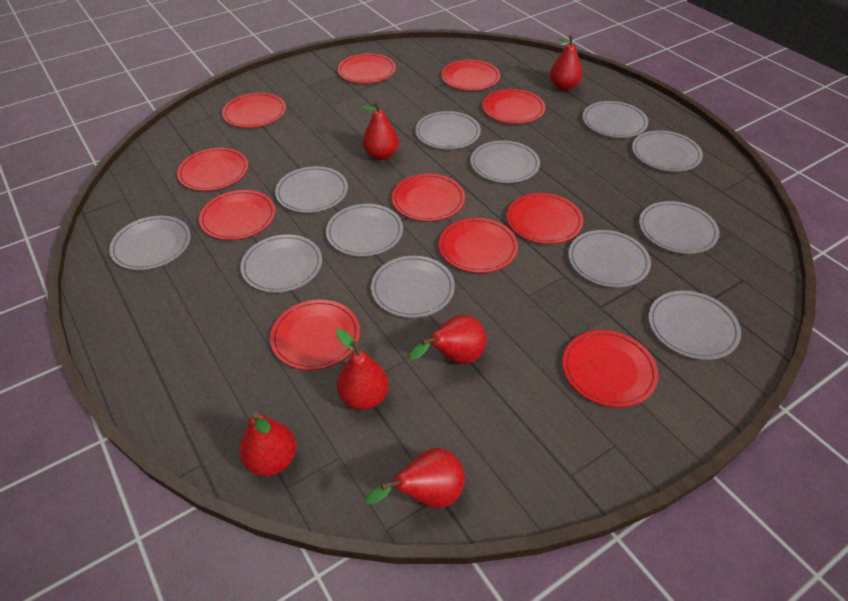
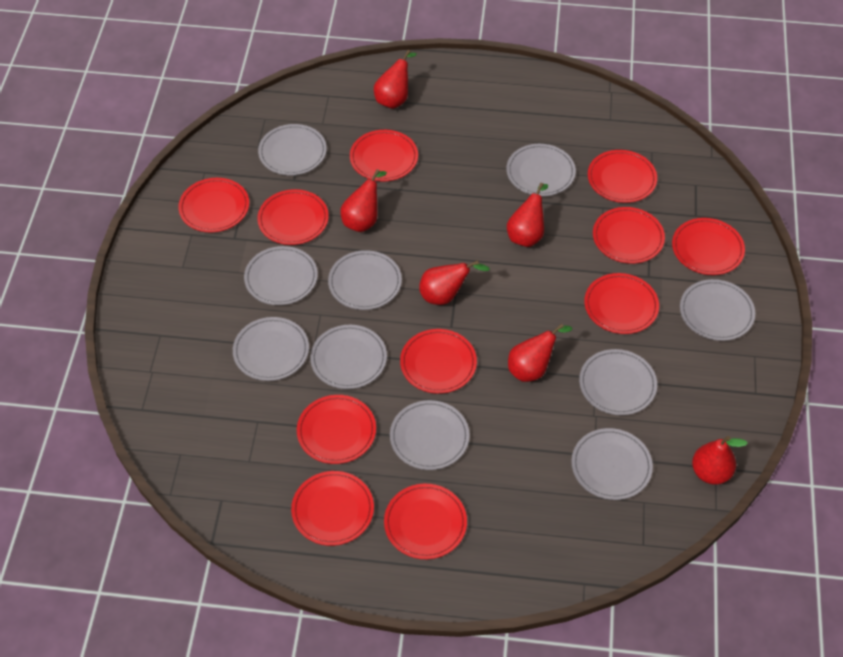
grey plate: 12 -> 10

